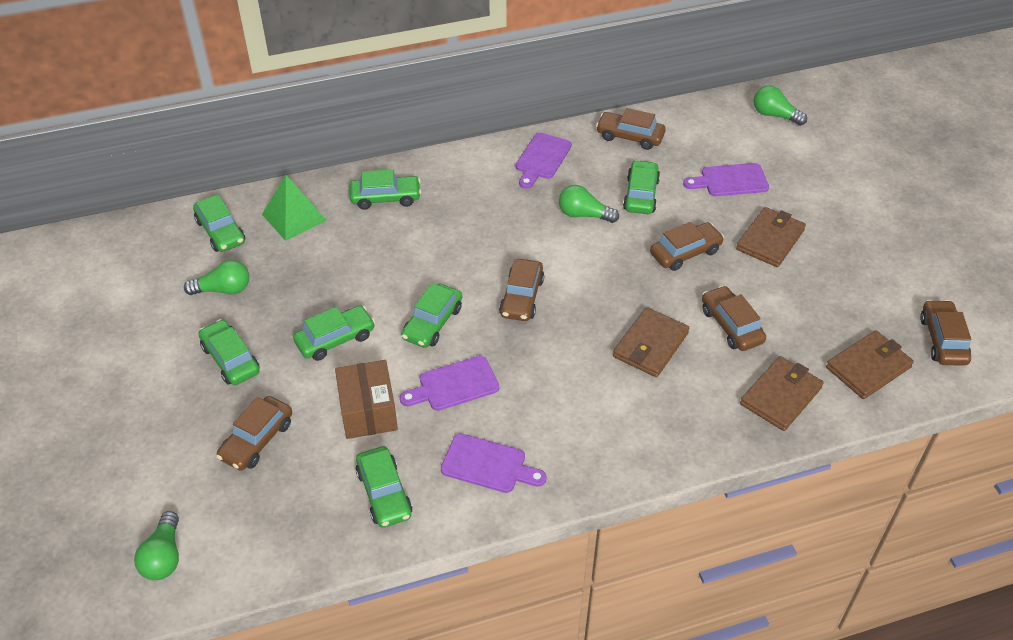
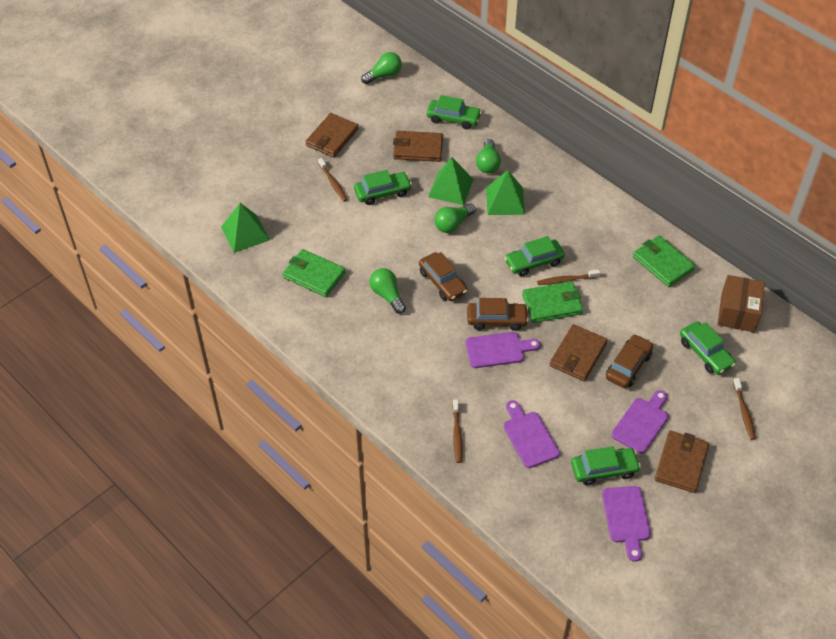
brown car: 6 -> 3
brown toothbrush: 0 -> 4
green car: 7 -> 5
green pyramid: 1 -> 3
green wallet: 0 -> 3

